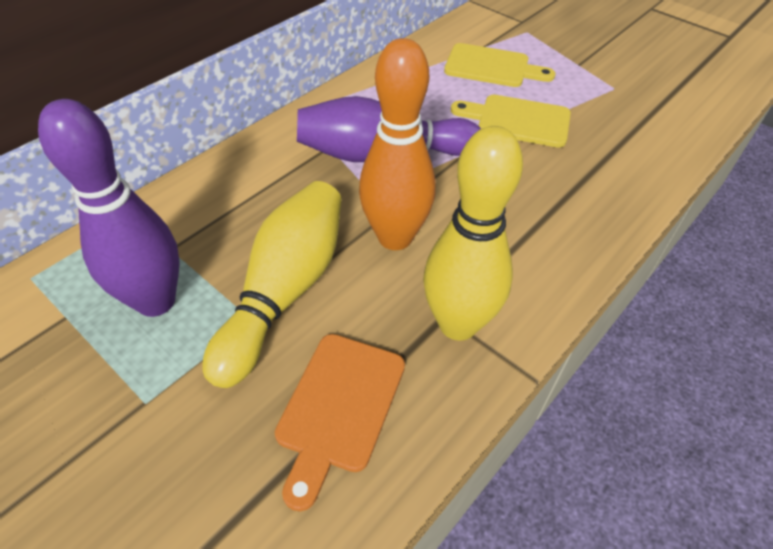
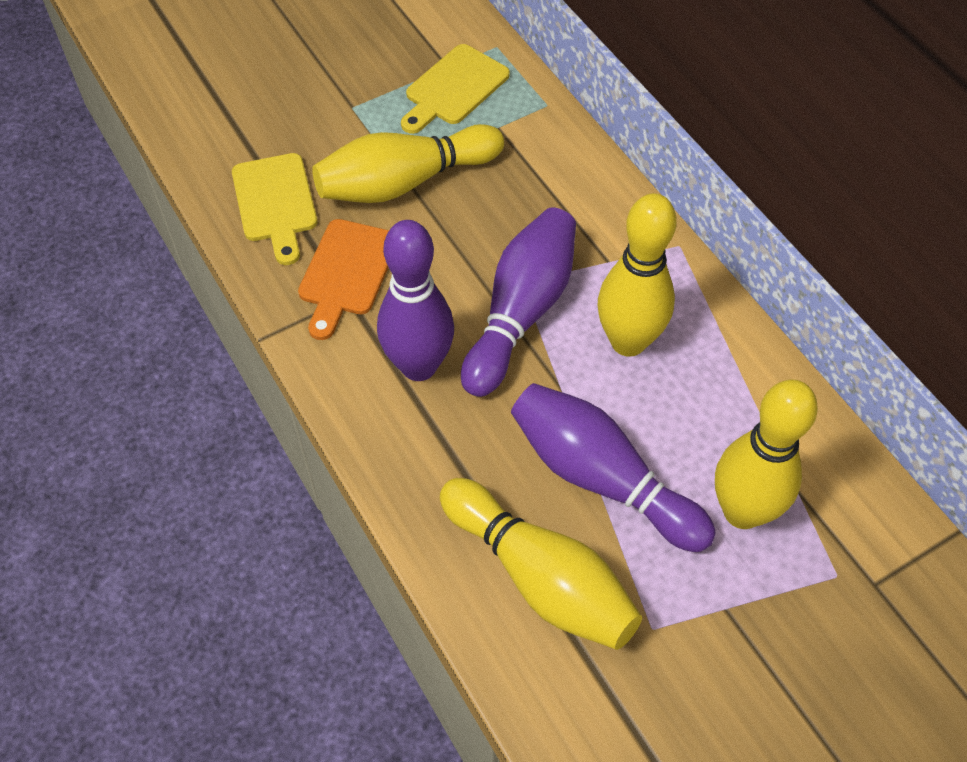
orange bowling pin: 1 -> 0
purple bowling pin: 2 -> 3
yellow bowling pin: 2 -> 4

